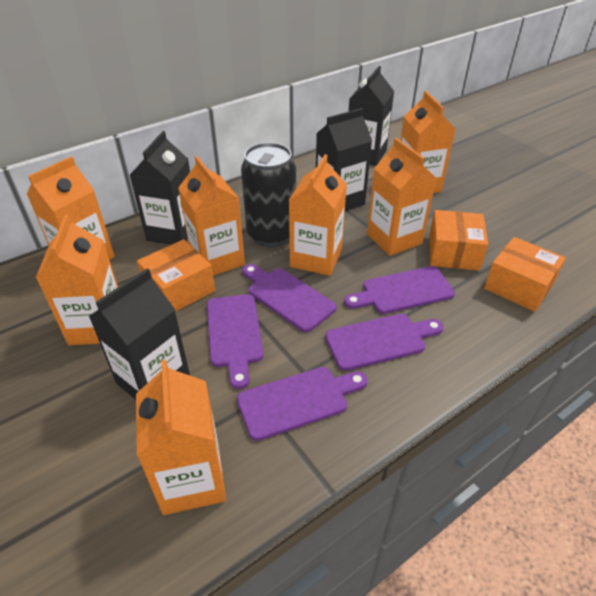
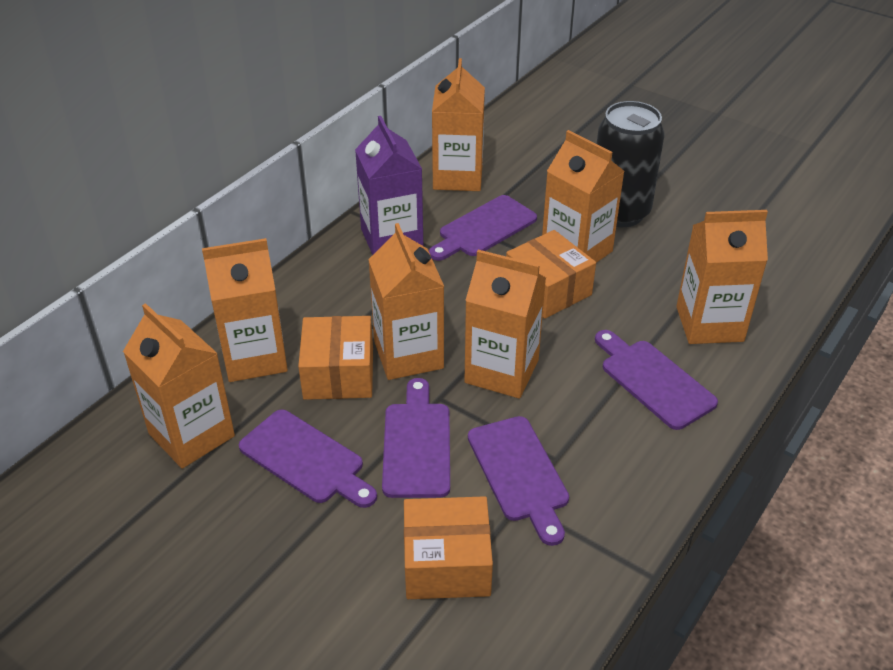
black carton: 4 -> 0
purple carton: 0 -> 1

